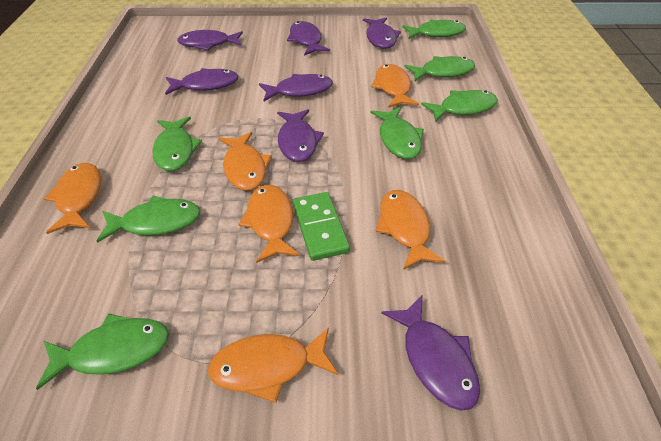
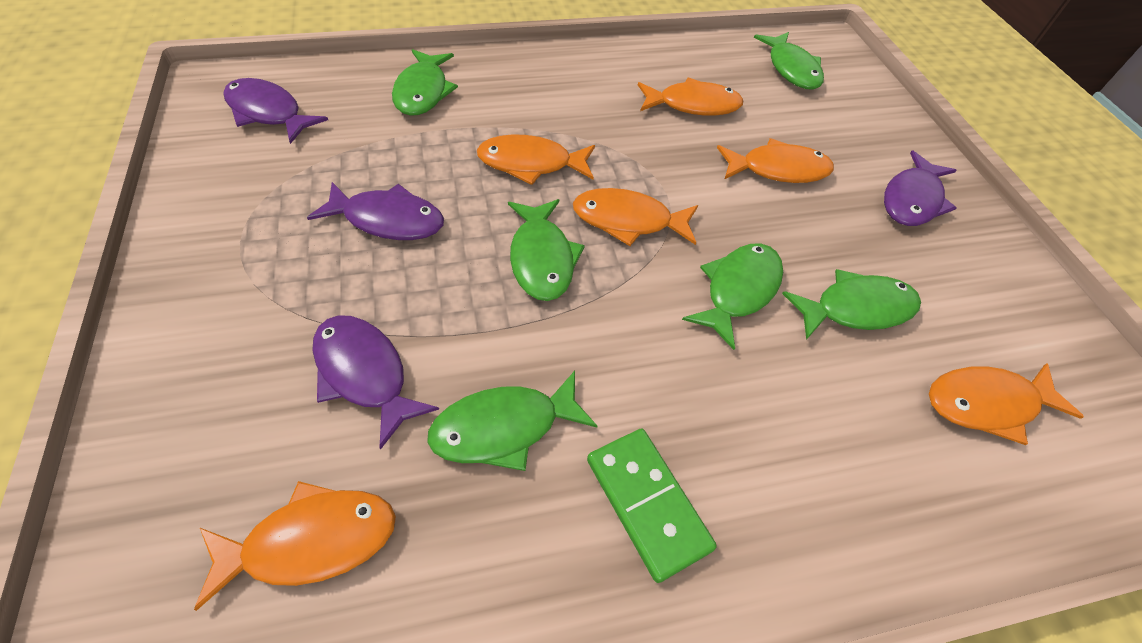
green fish: 7 -> 6
purple fish: 7 -> 4

